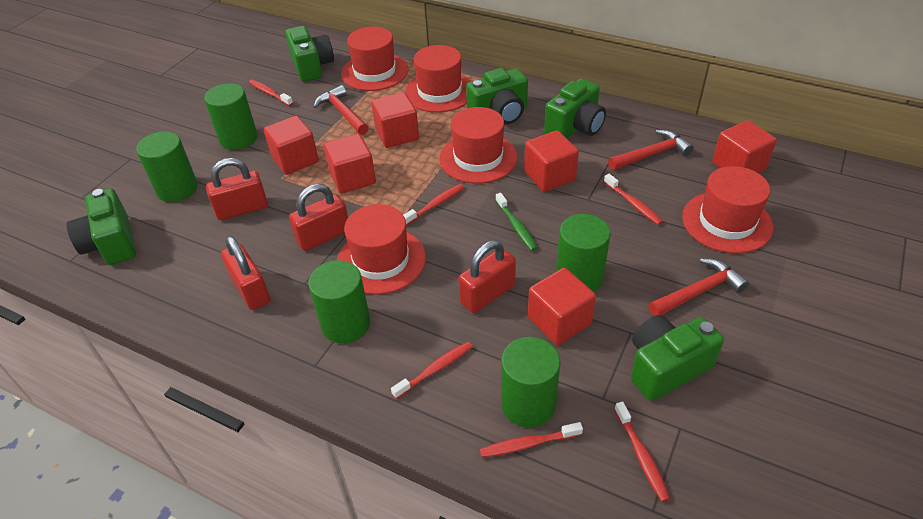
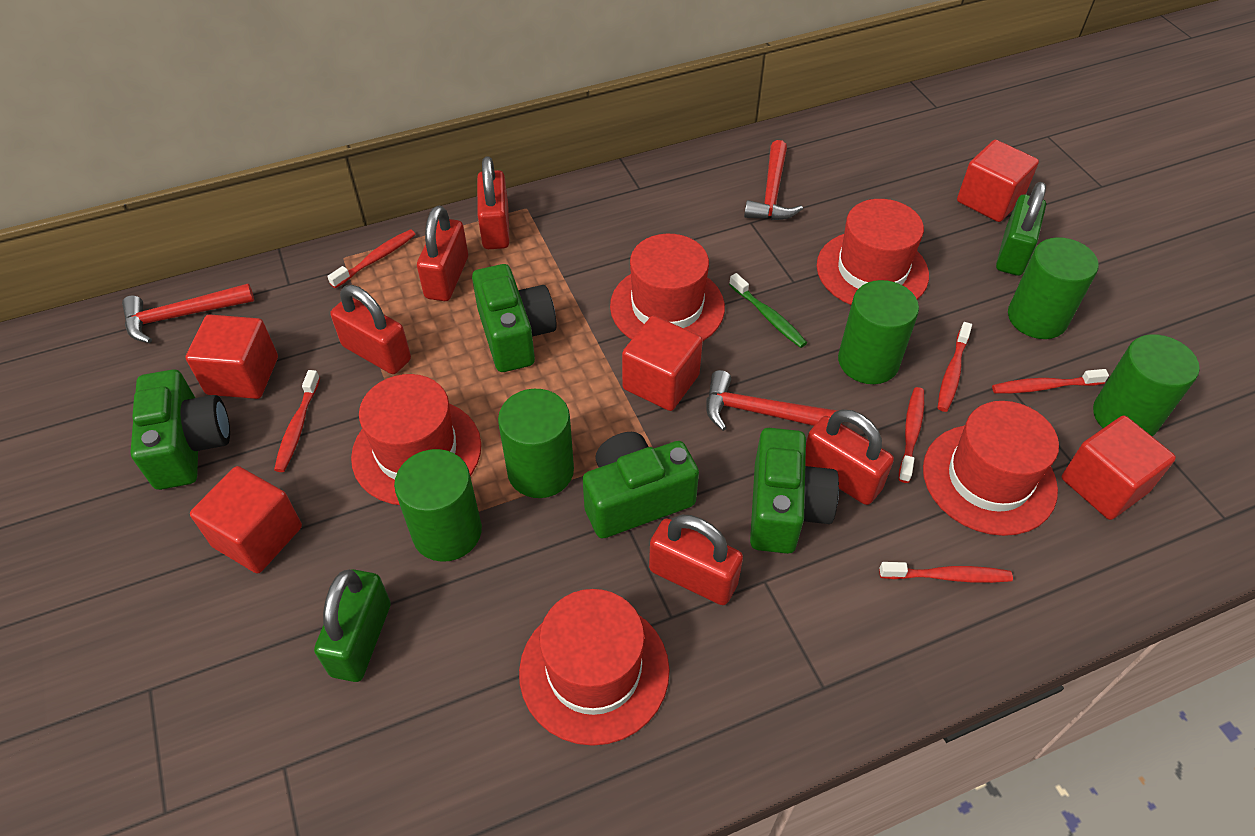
green camera: 5 -> 4
green padlock: 0 -> 2
red cube: 6 -> 5
red padlock: 4 -> 5

